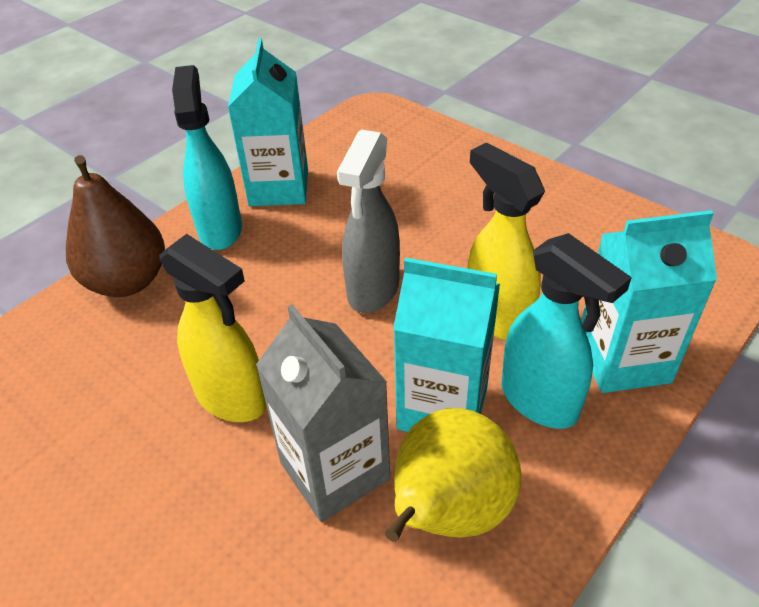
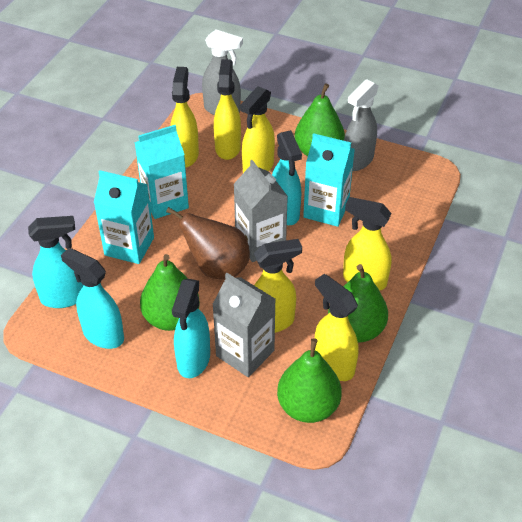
green pear: 0 -> 4
grey carton: 1 -> 2
grey spray bottle: 1 -> 2
turquoise spray bottle: 2 -> 4
yellow pear: 1 -> 0
yellow spray bottle: 2 -> 6

